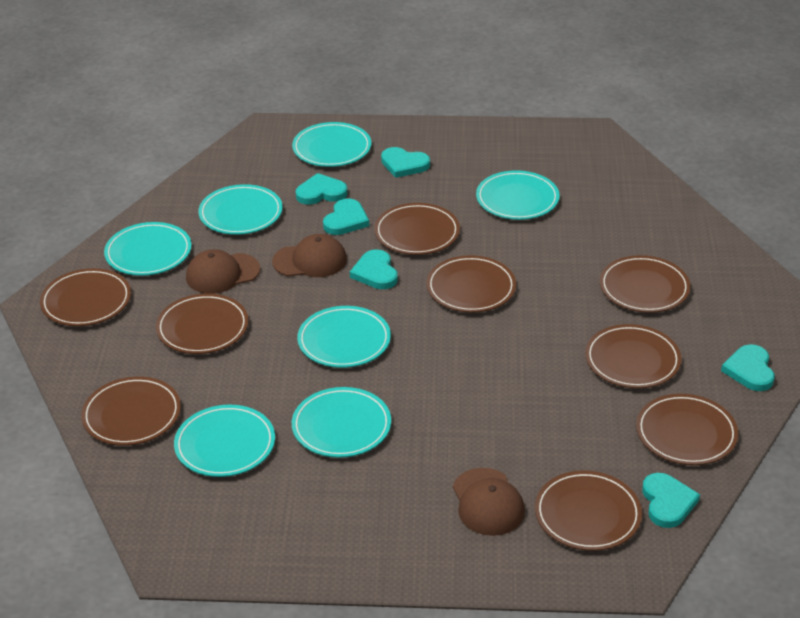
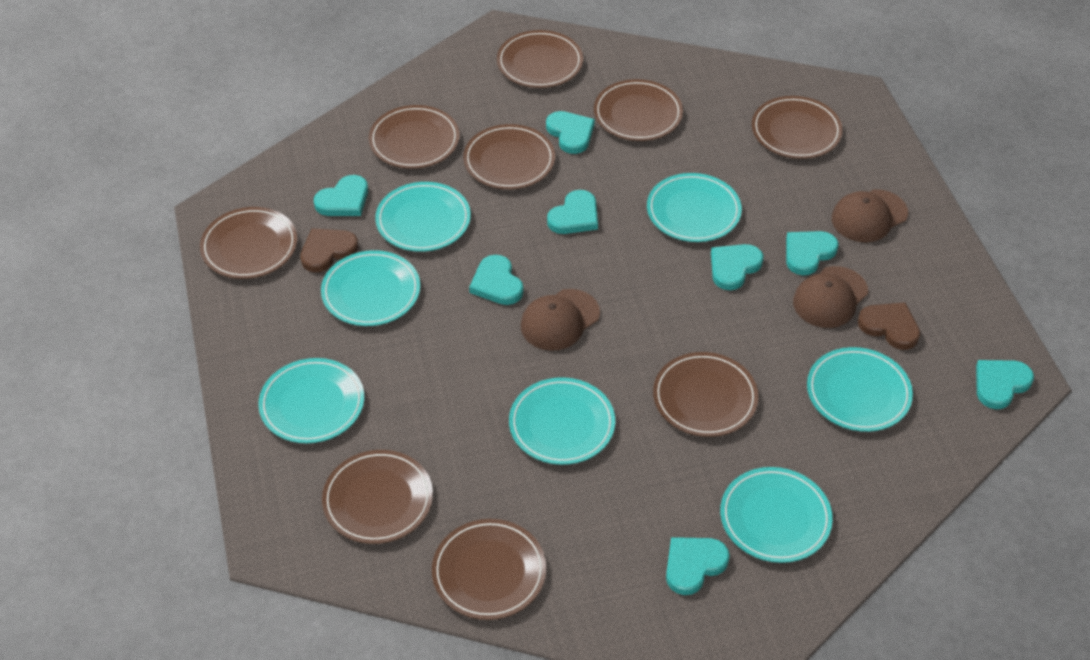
brown heart: 0 -> 2
turquoise heart: 6 -> 8

